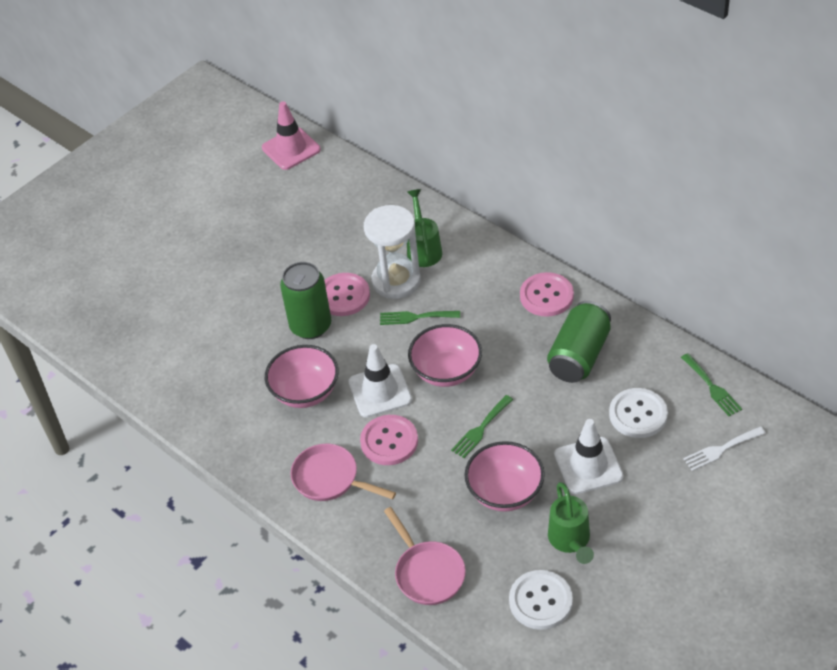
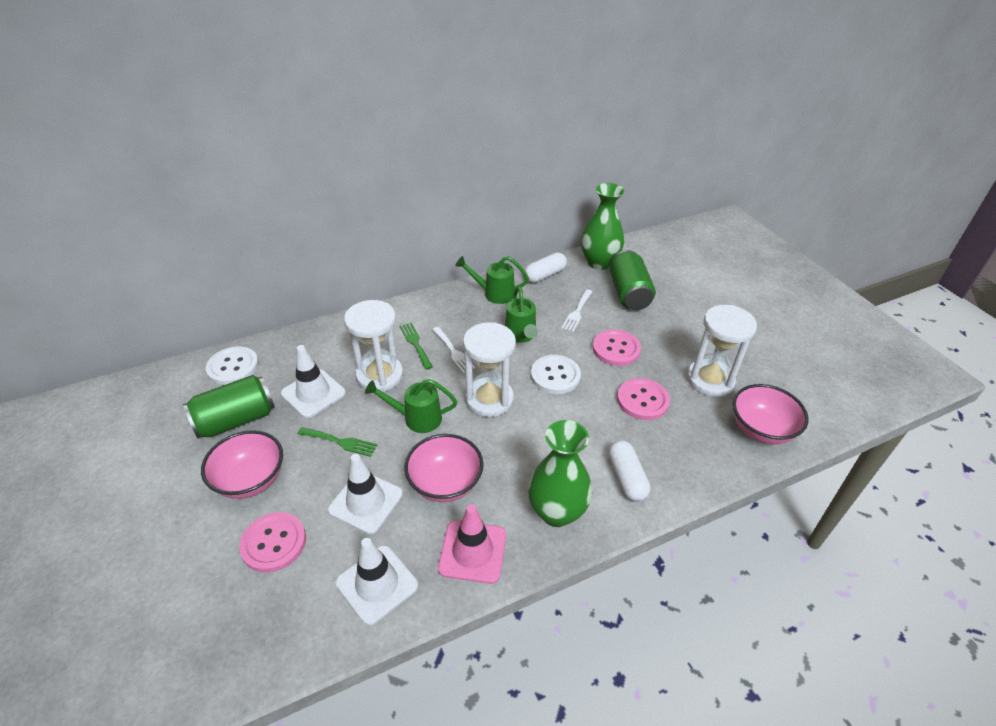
green fork: 3 -> 2
green vase: 0 -> 2
green watering can: 2 -> 3
pink pan: 2 -> 0
white capsule: 0 -> 2
white fork: 1 -> 2
white hourglass: 1 -> 3
white traffic cone: 2 -> 3

